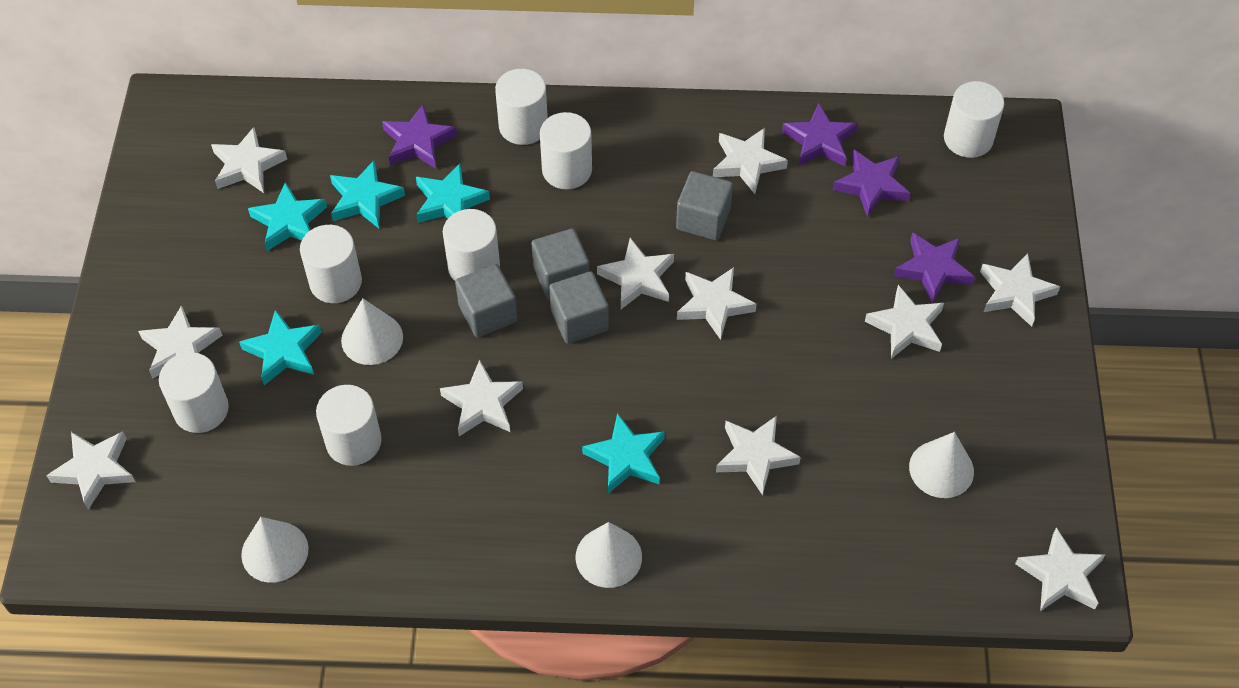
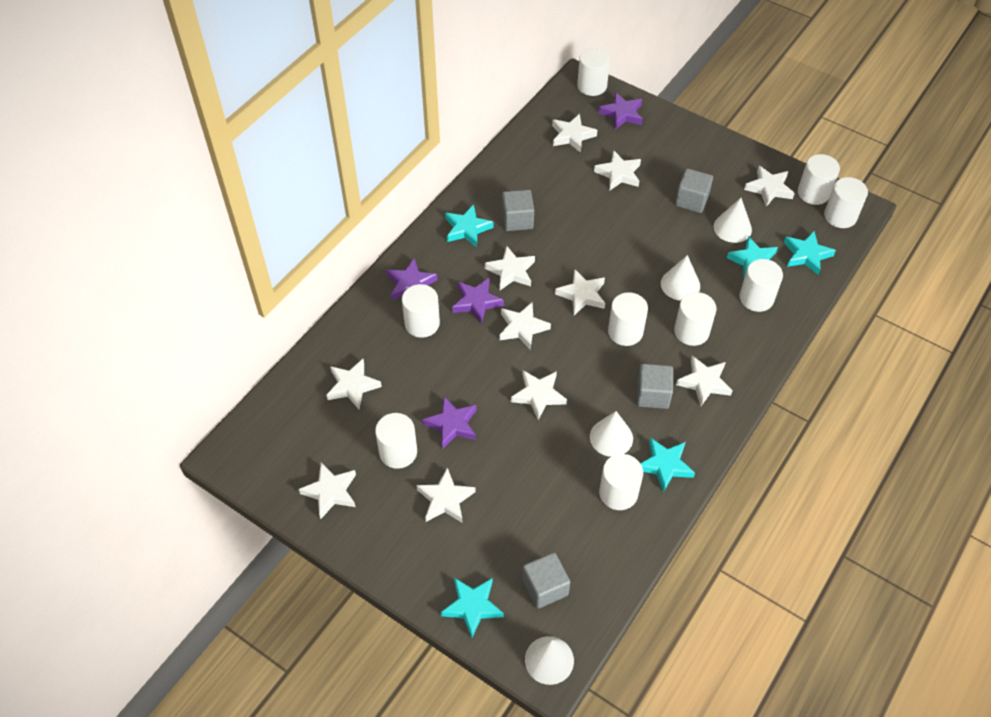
white cylinder: 7 -> 9

